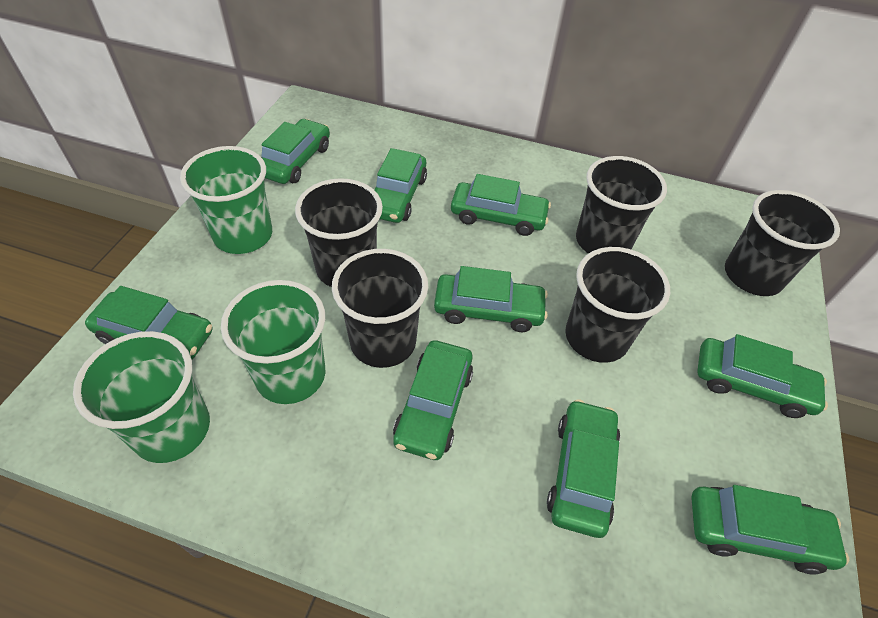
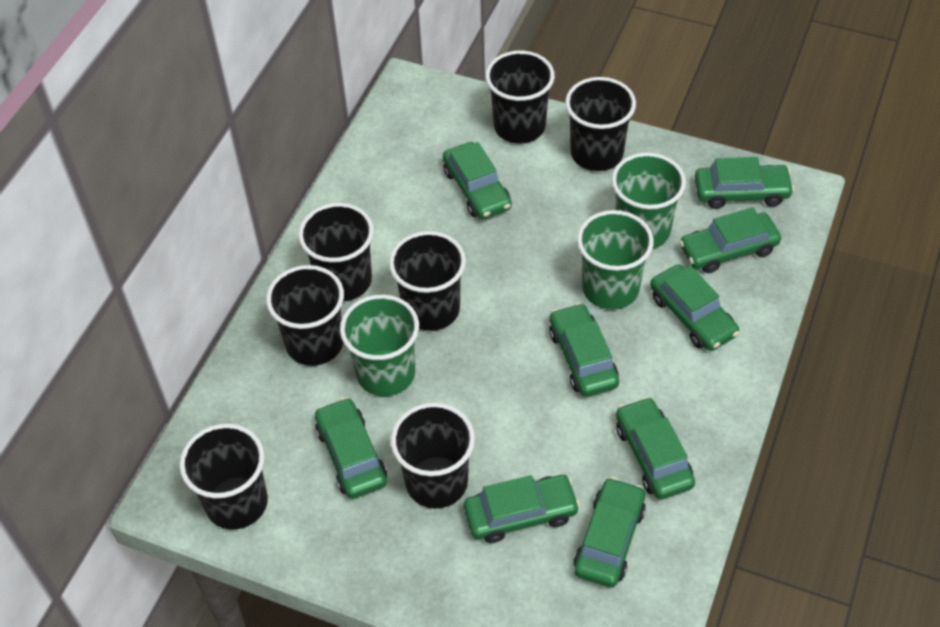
black cup: 5 -> 7

